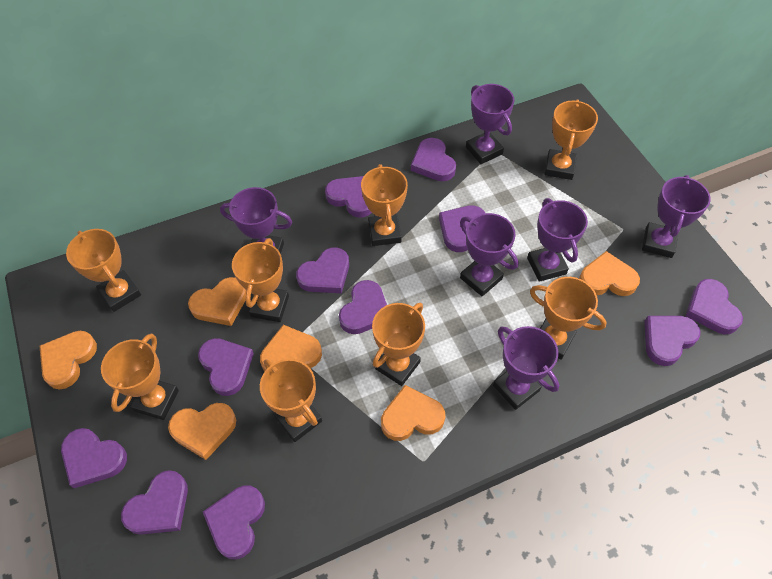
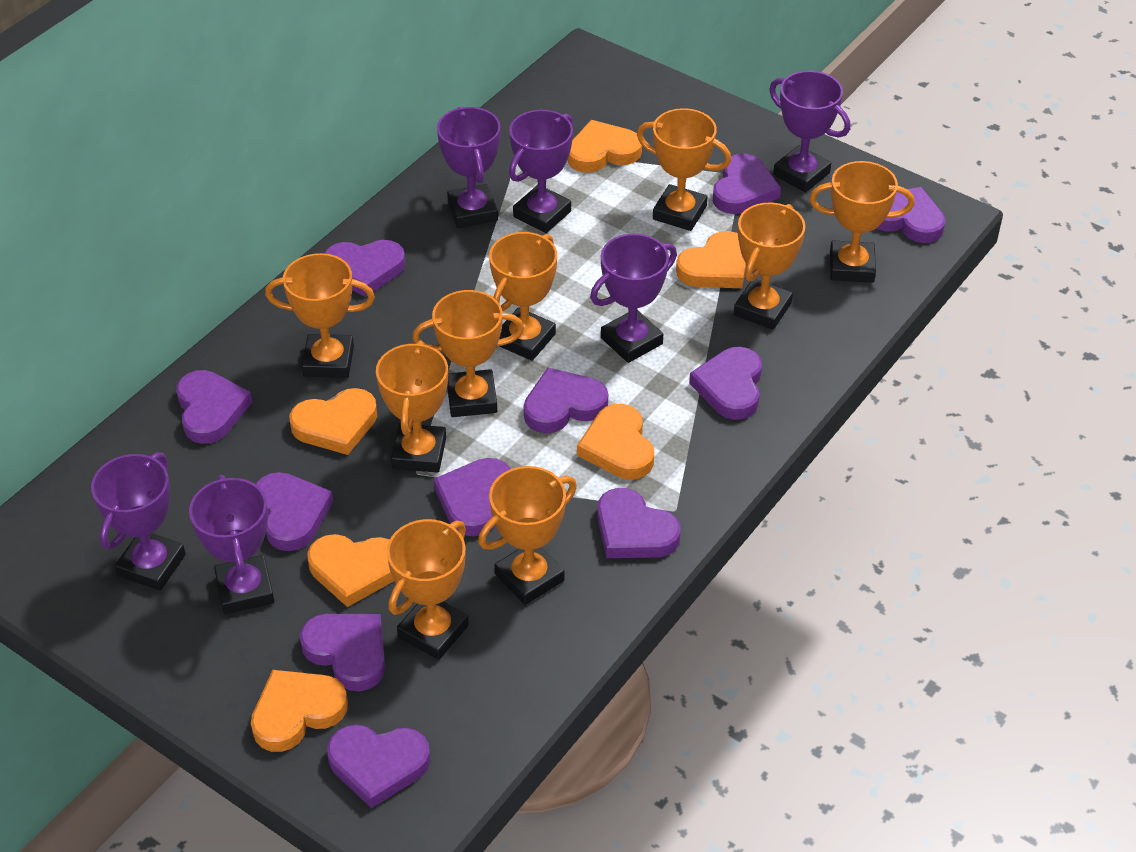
orange trophy: 8 -> 9

